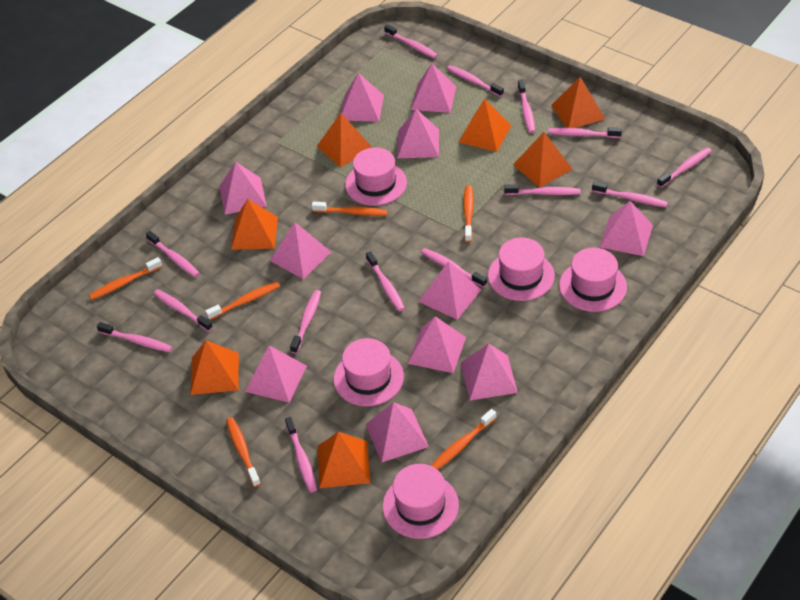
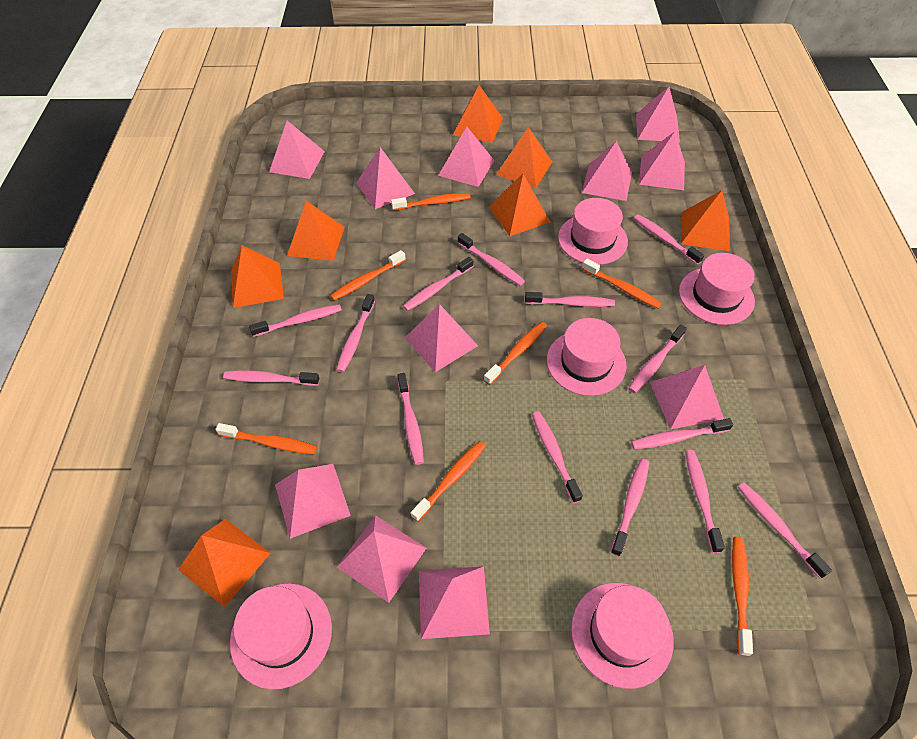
orange toothbrush: 6 -> 7

